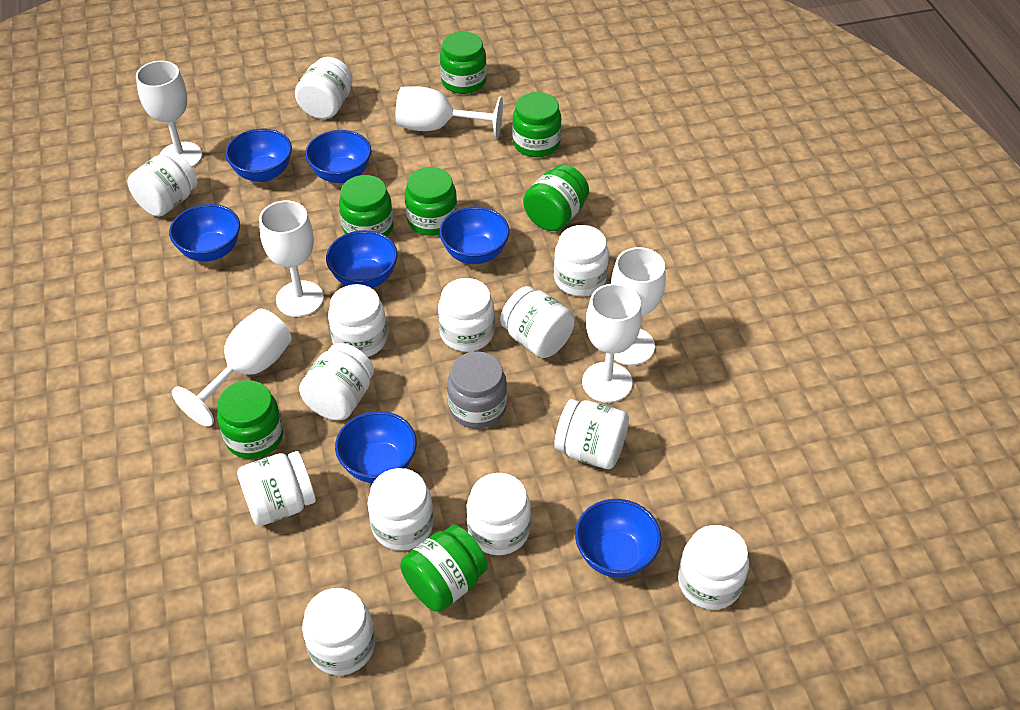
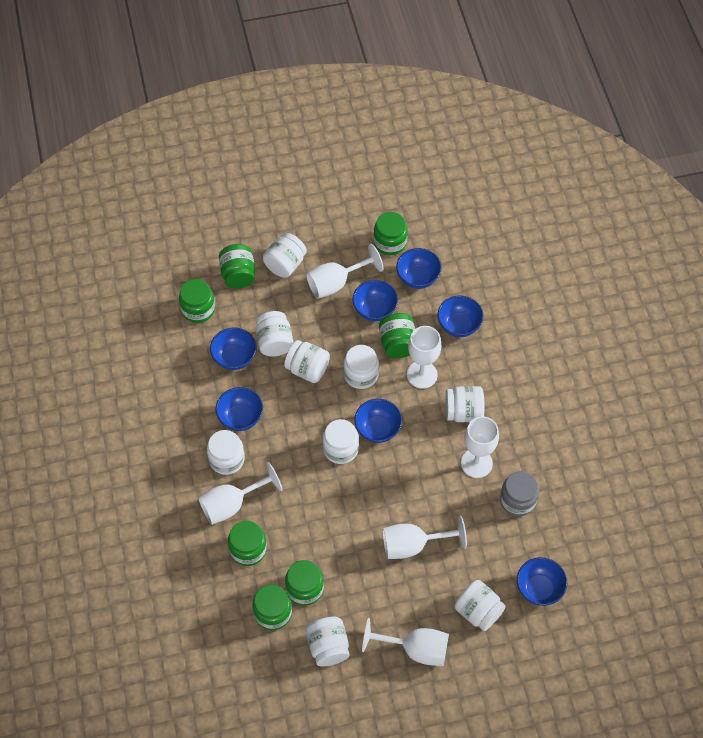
white jar: 13 -> 9

